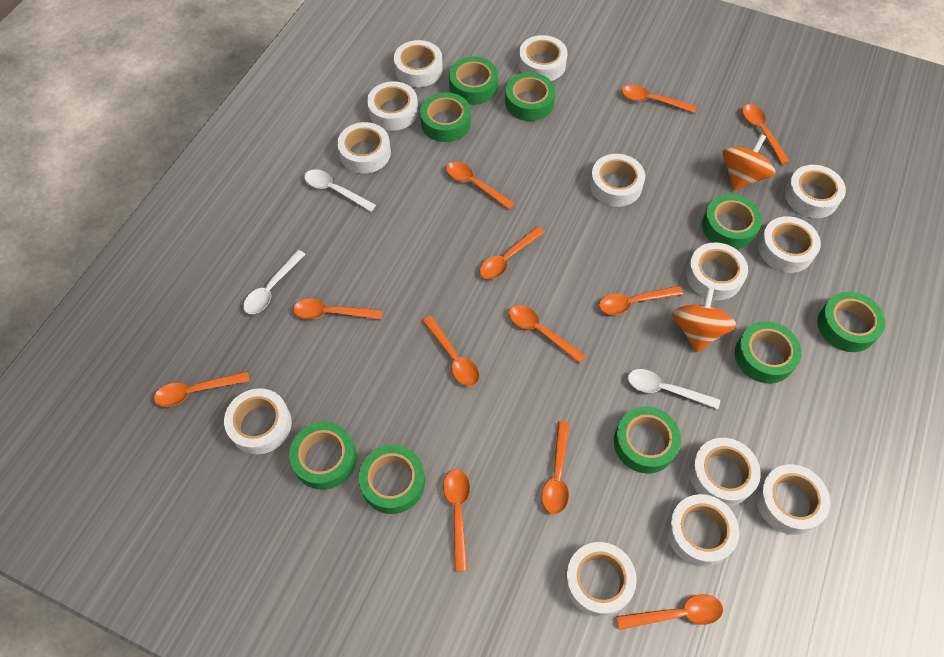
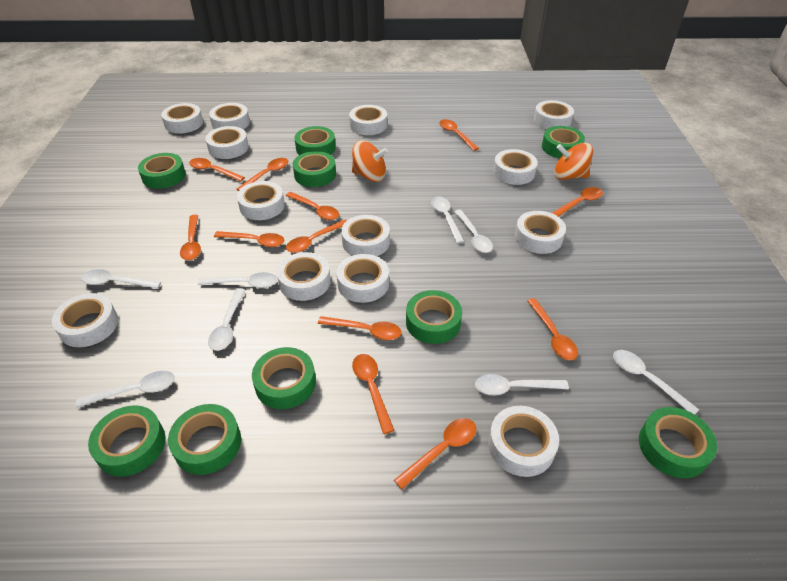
white spoon: 3 -> 8

